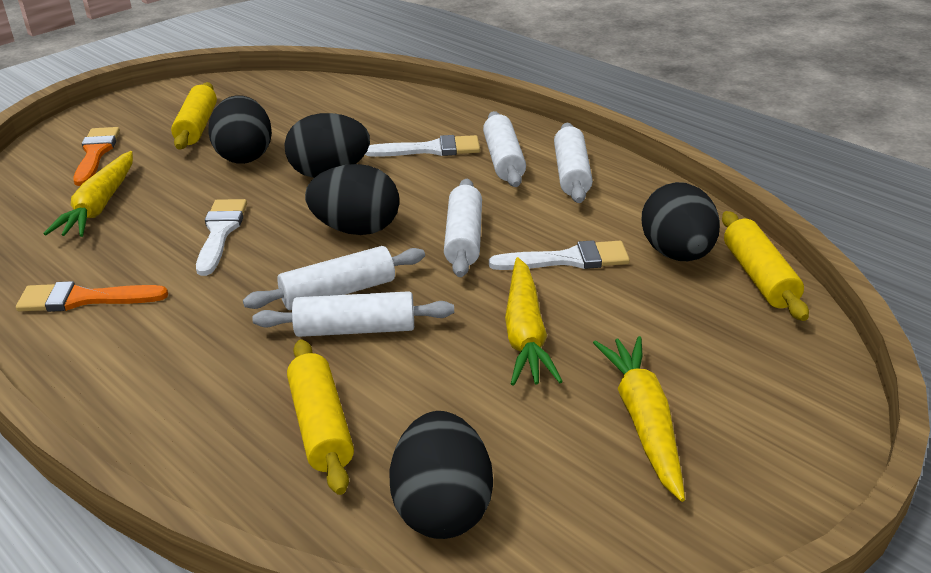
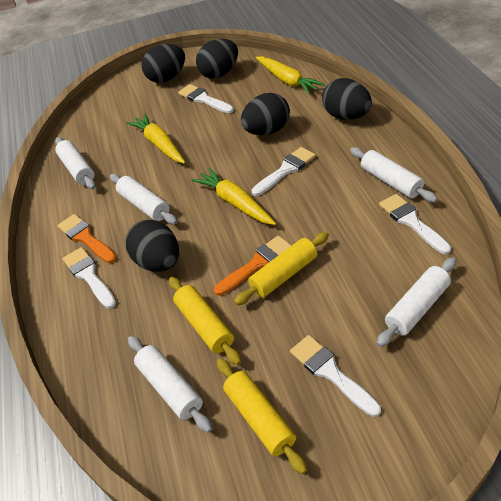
white brush: 3 -> 5

